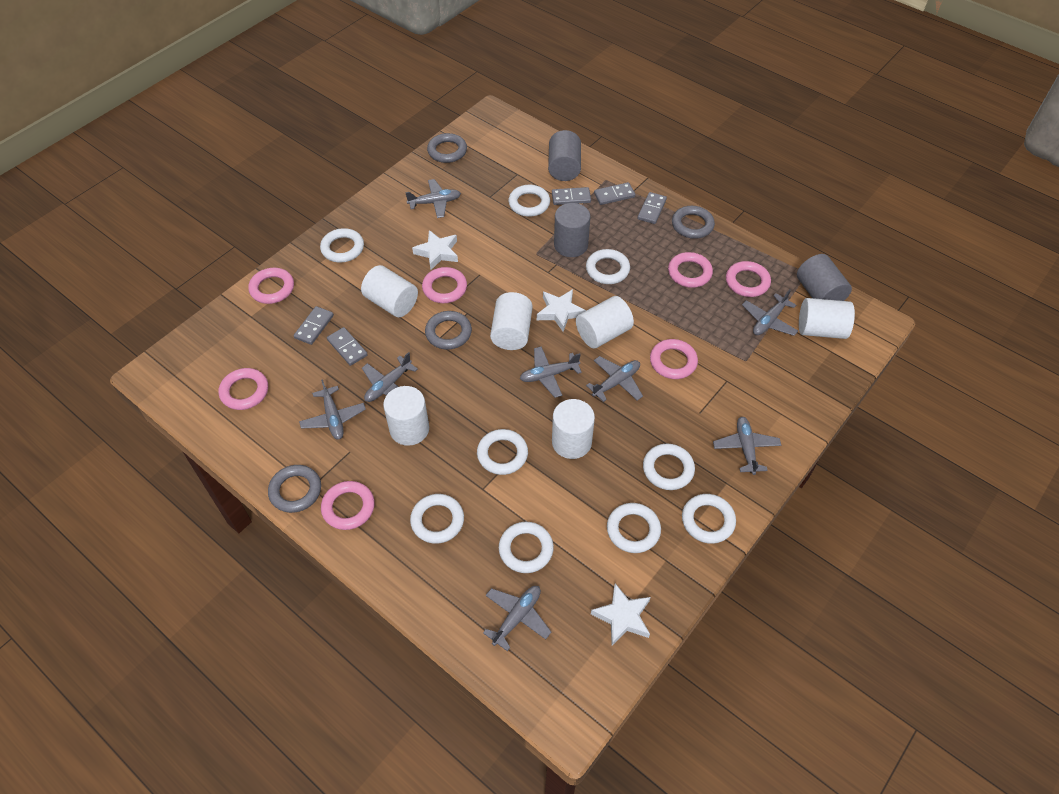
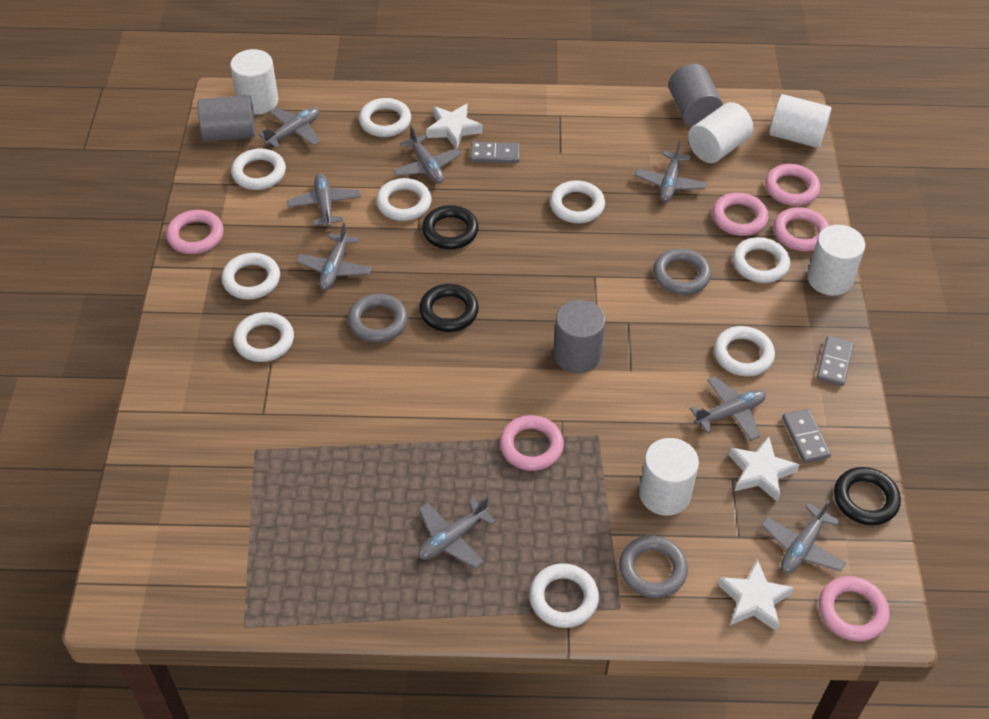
black ring: 0 -> 3
grey domino: 5 -> 3
grey ring: 4 -> 3
pink ring: 7 -> 6
white cylinder: 6 -> 5

